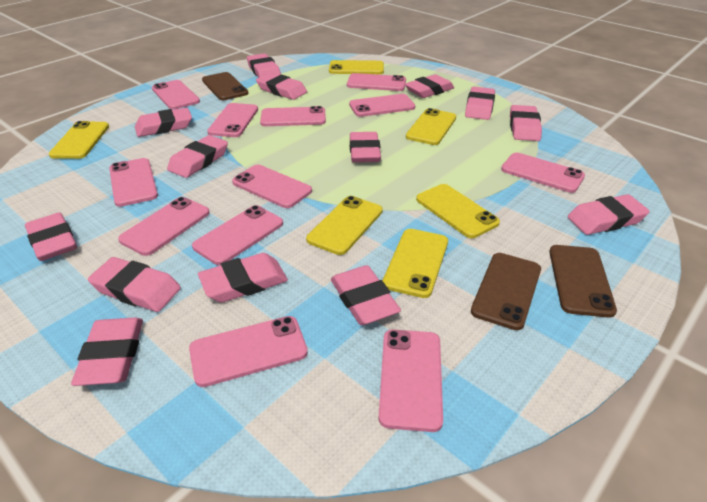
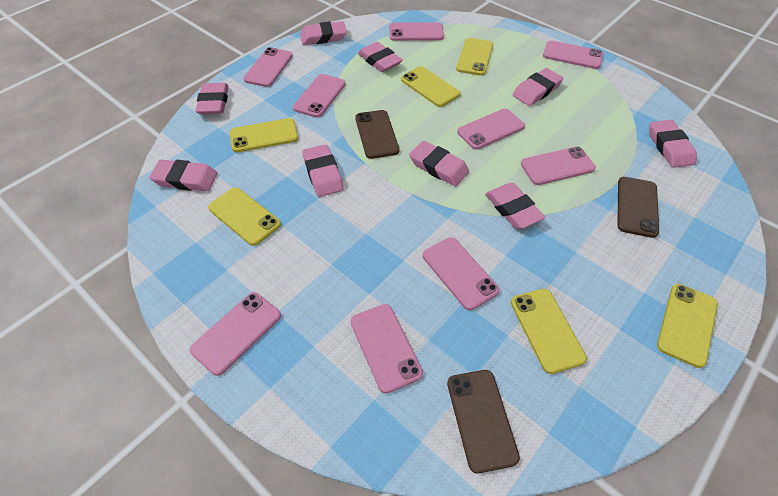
pink eraser: 14 -> 9
pink phone: 12 -> 9

